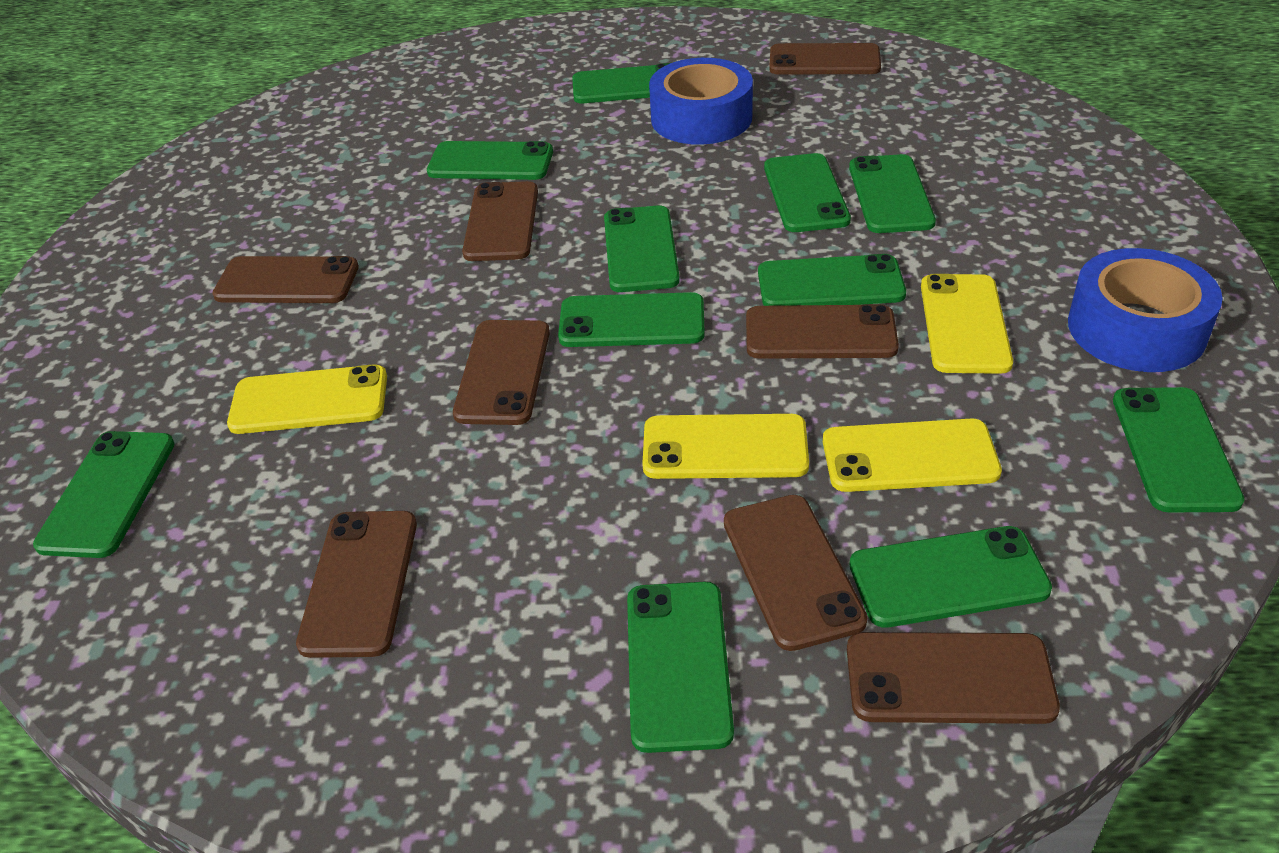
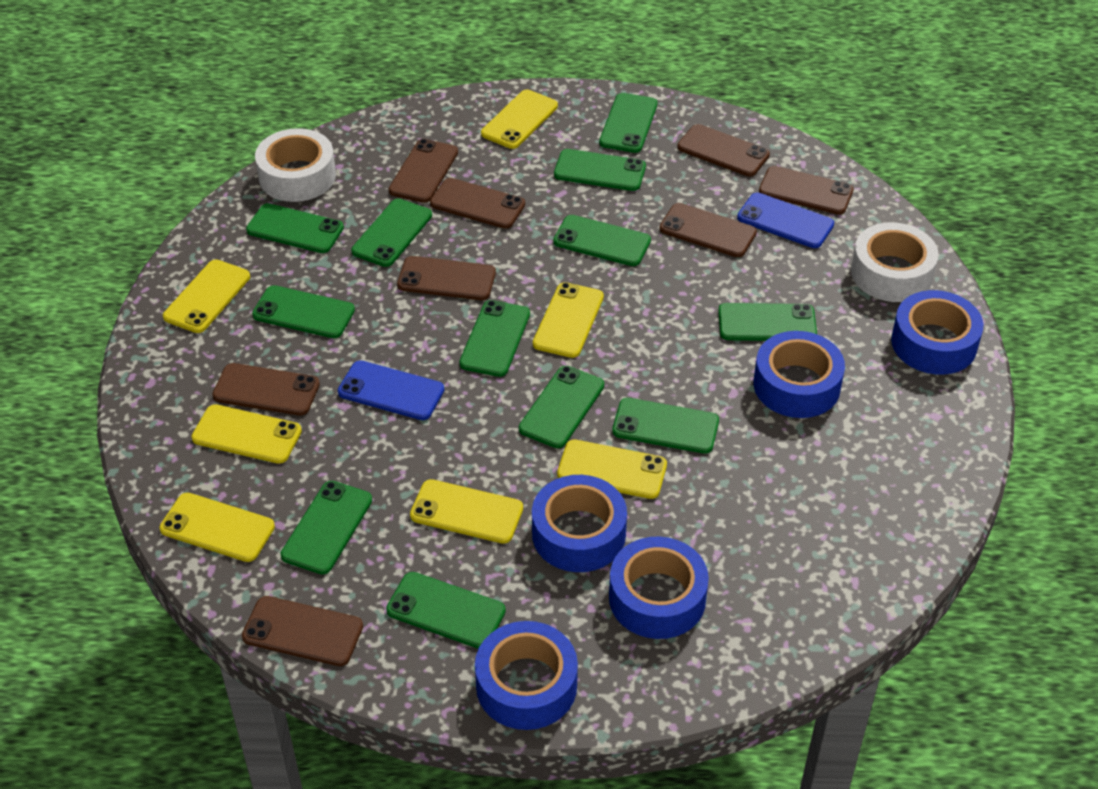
blue phone: 0 -> 2
blue tape: 2 -> 5
green phone: 11 -> 12
white tape: 0 -> 2
yellow phone: 4 -> 7

